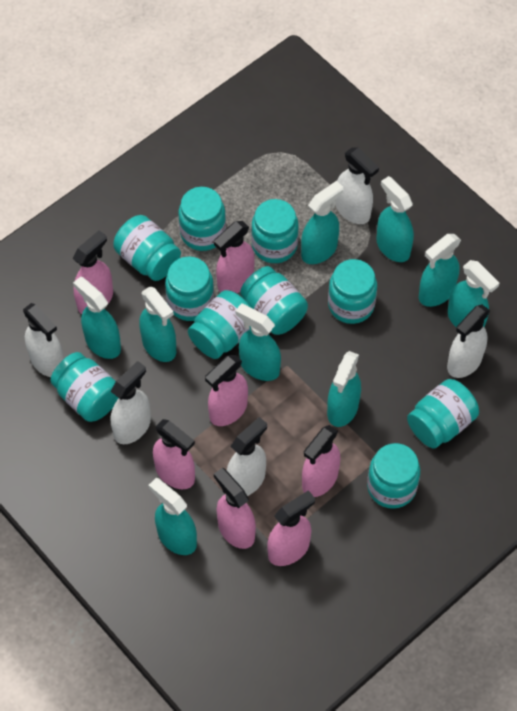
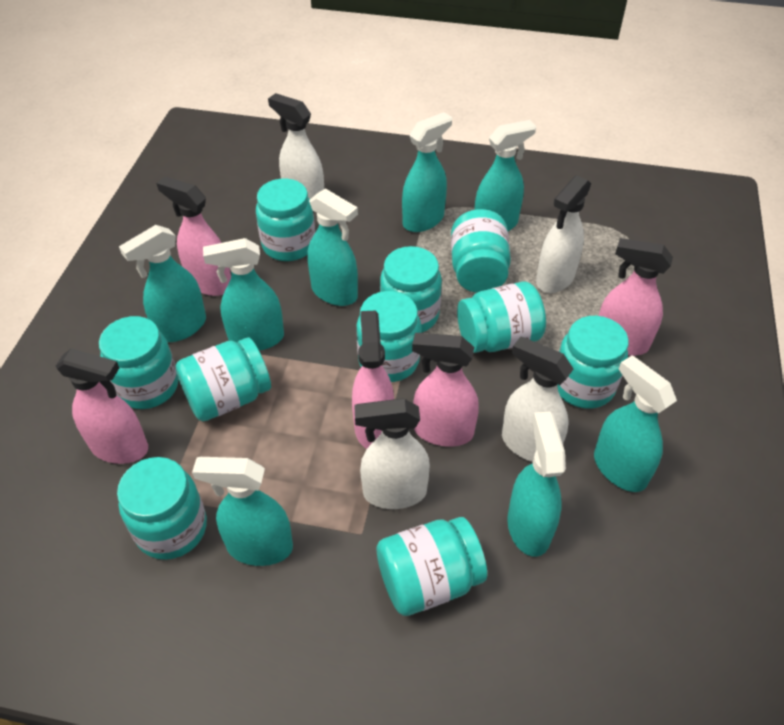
pink spray bottle: 7 -> 5
turquoise spray bottle: 9 -> 8
white spray bottle: 5 -> 4

